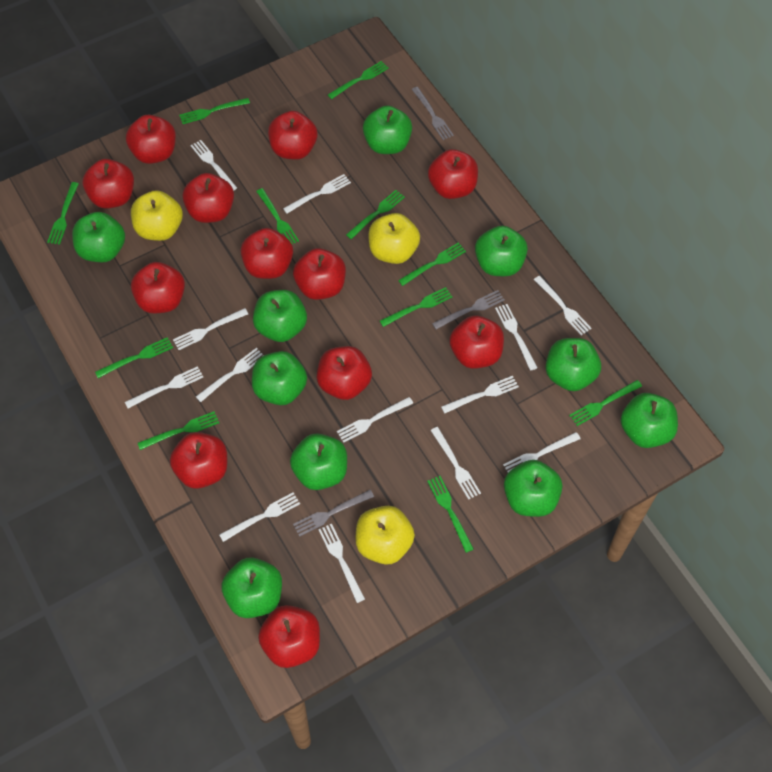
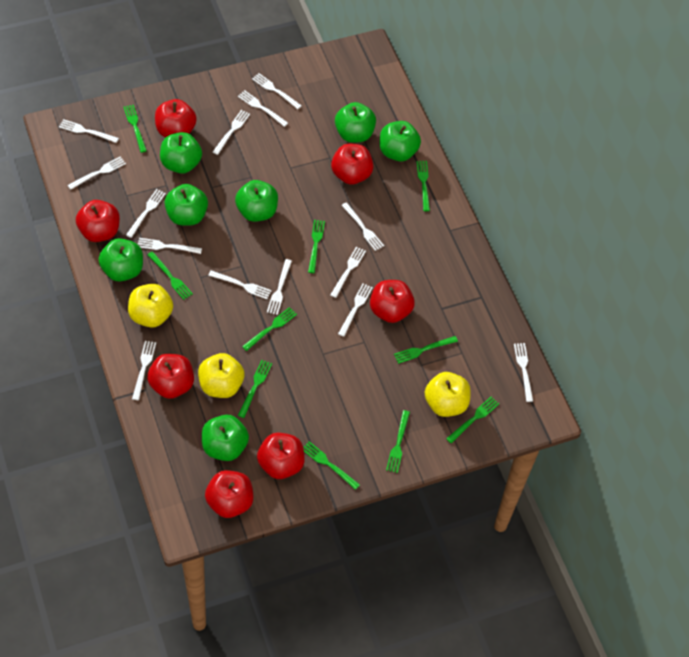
green apple: 10 -> 7
green fork: 11 -> 10
grey fork: 3 -> 0
red apple: 12 -> 7
white fork: 13 -> 14

